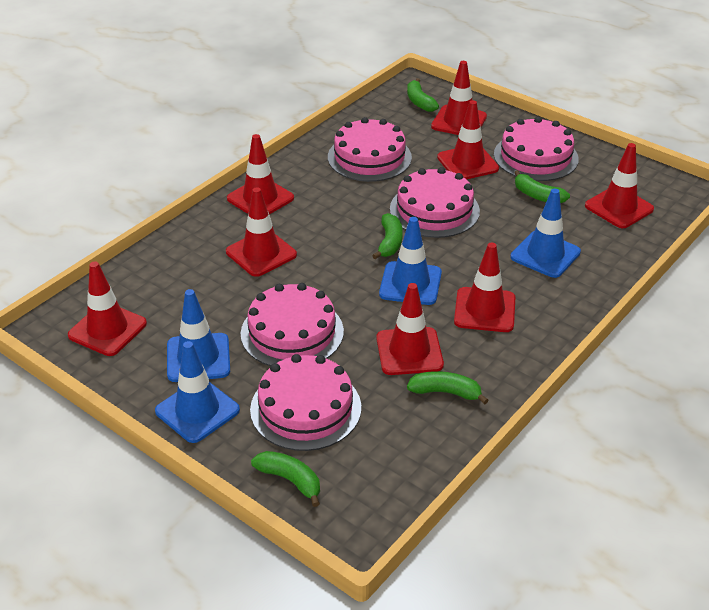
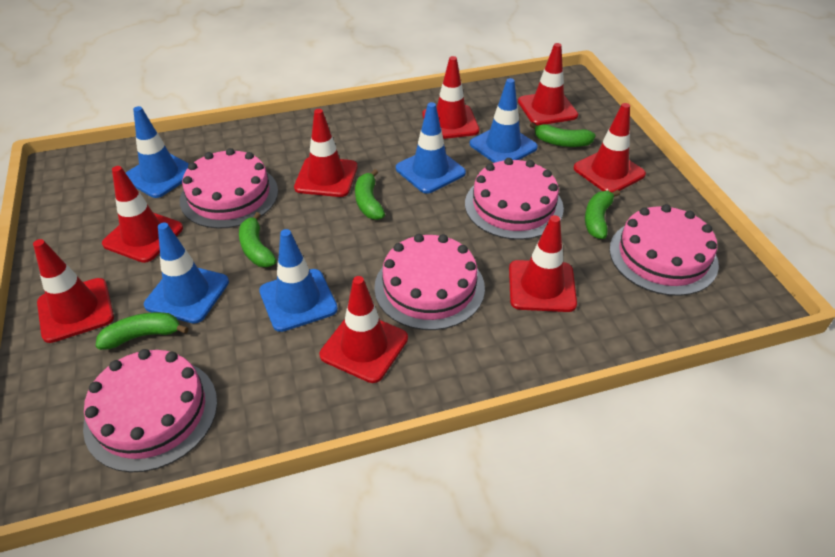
blue traffic cone: 4 -> 5

